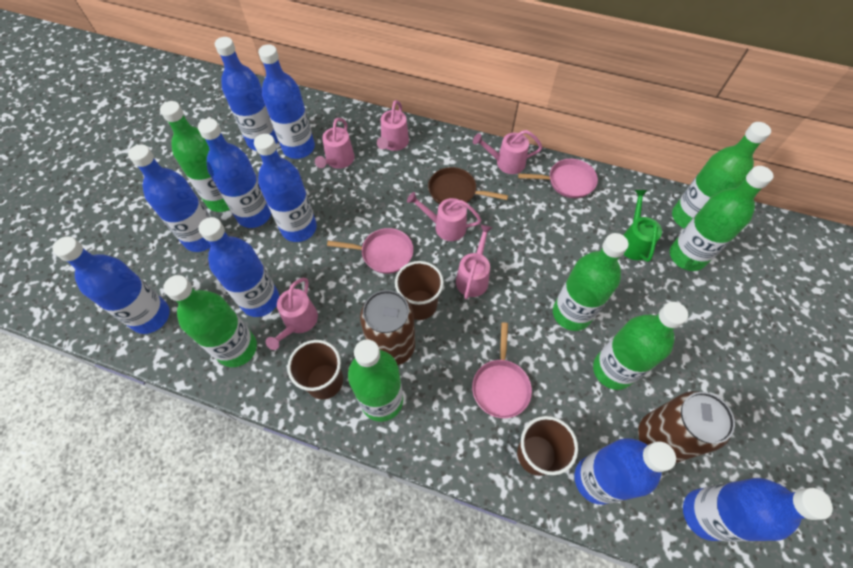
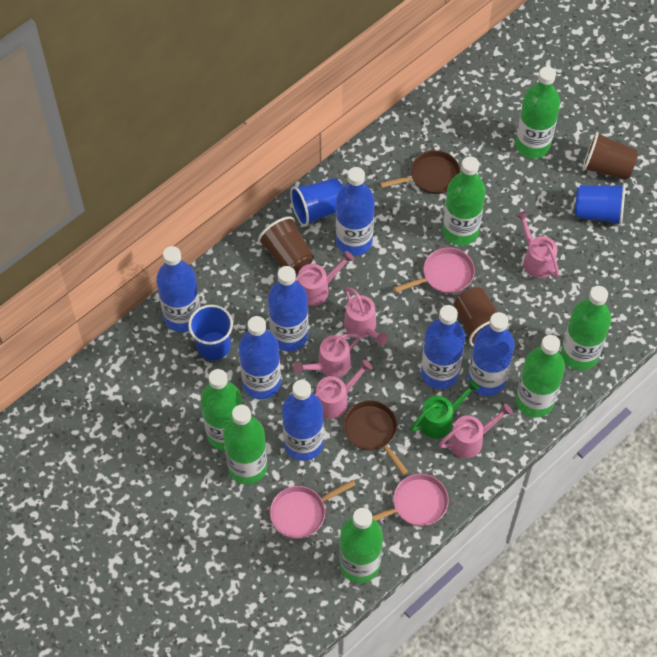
blue bottle: 9 -> 7
blue cup: 0 -> 3
brown can: 2 -> 0
brown pan: 1 -> 2

